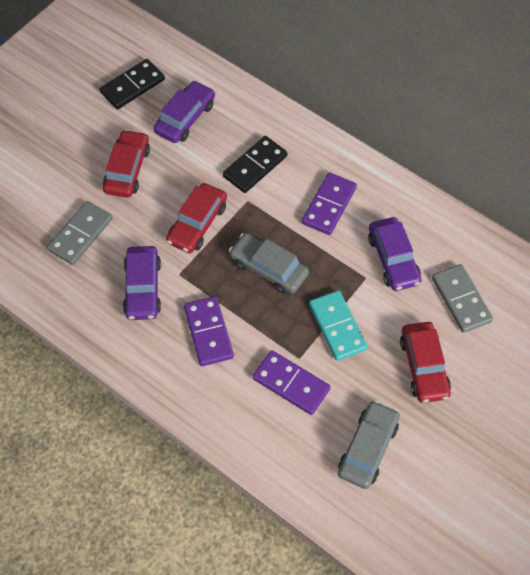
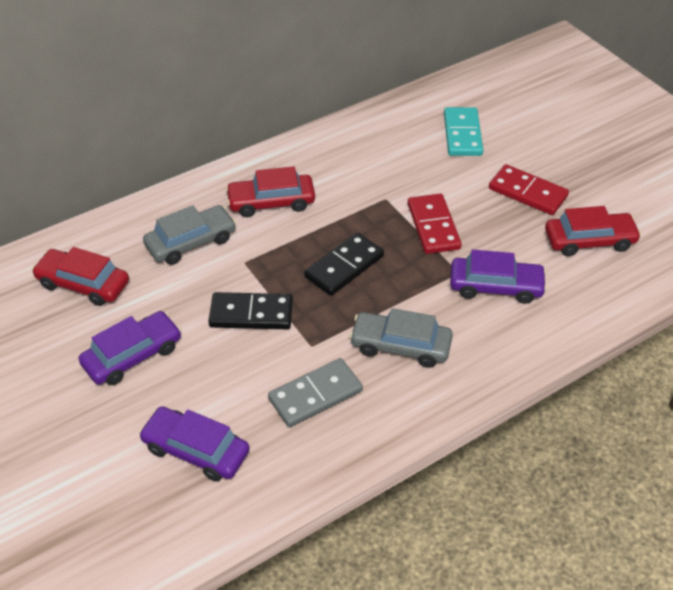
grey domino: 2 -> 1
purple domino: 3 -> 0
red domino: 0 -> 2

